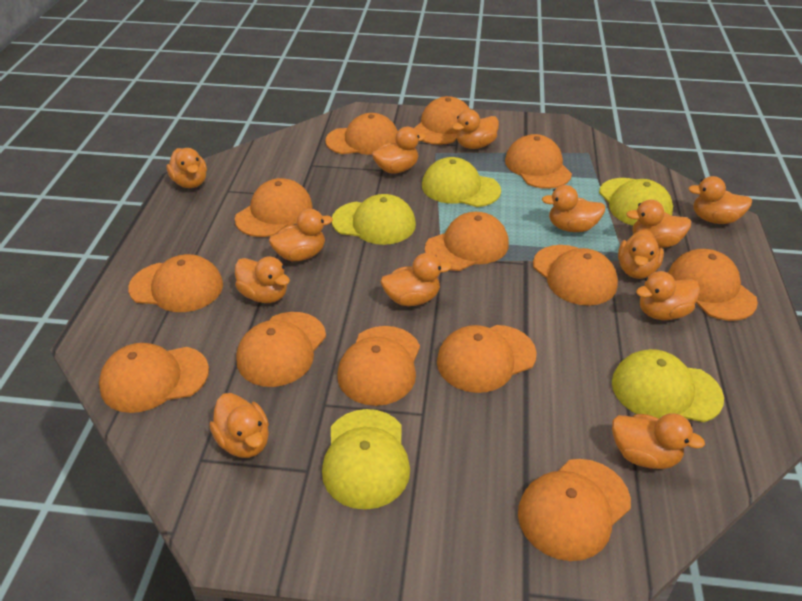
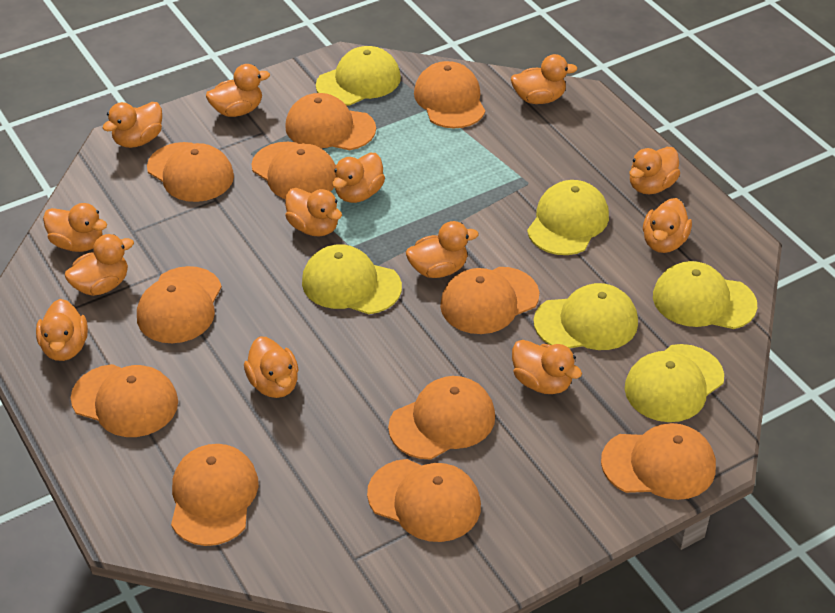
orange cap: 13 -> 11
yellow cap: 5 -> 6

